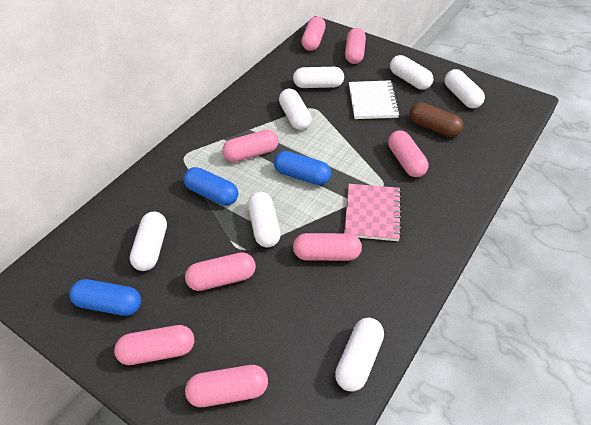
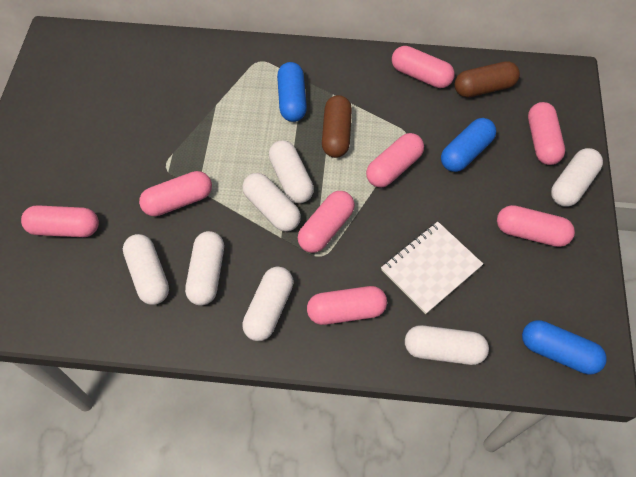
brown capsule: 1 -> 2
pink notebook: 1 -> 0

